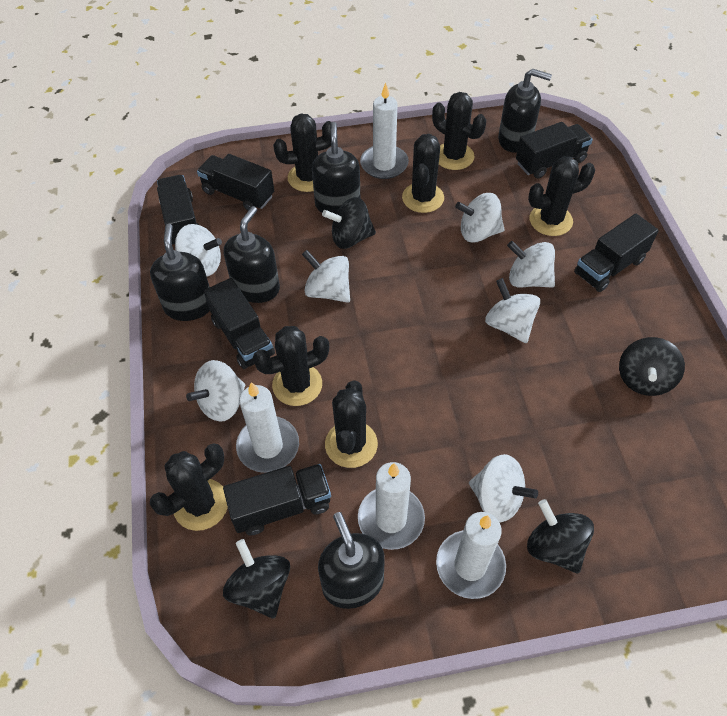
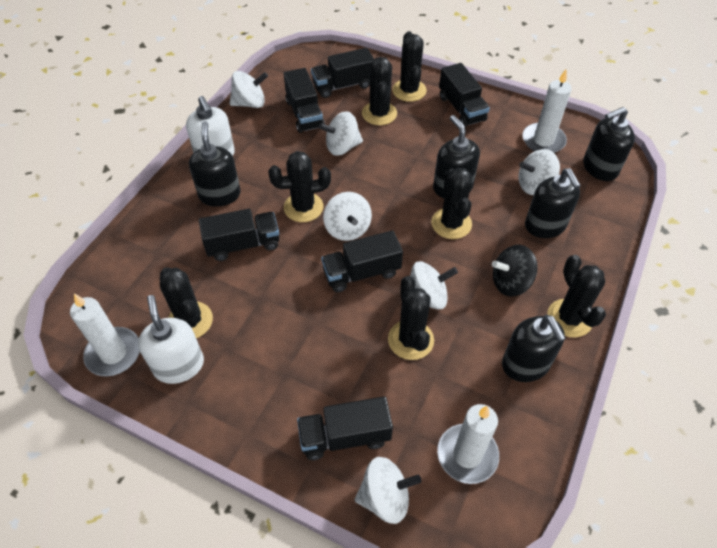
black spinning top: 4 -> 1
white candle: 4 -> 3
white soap dispenser: 0 -> 2
white spinning top: 7 -> 6

